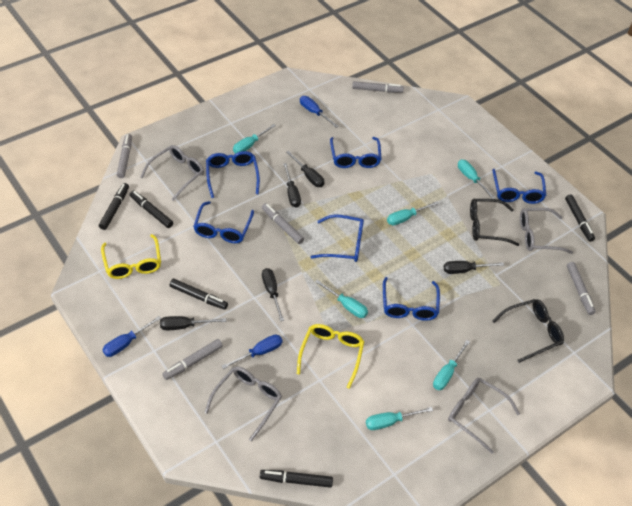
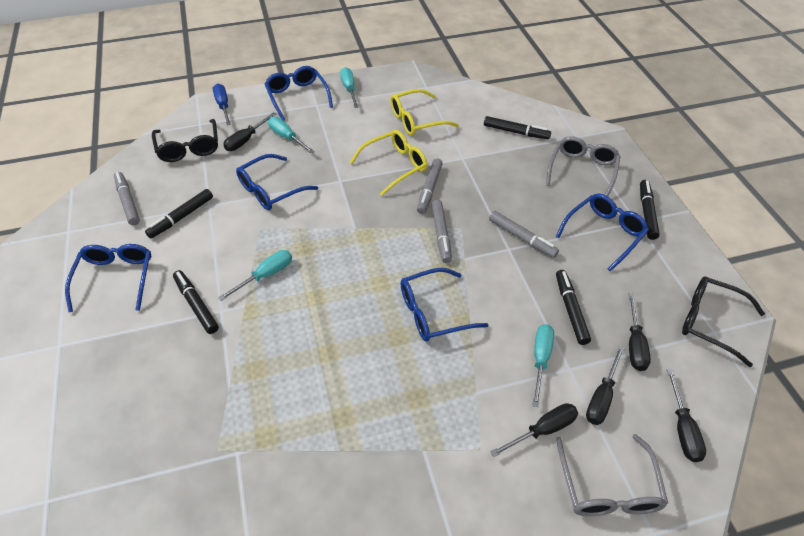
blue glasses: 6 -> 5
blue screwdriver: 3 -> 1
grey glasses: 4 -> 2
grey marker: 5 -> 4
turquoise screwdriver: 6 -> 4

